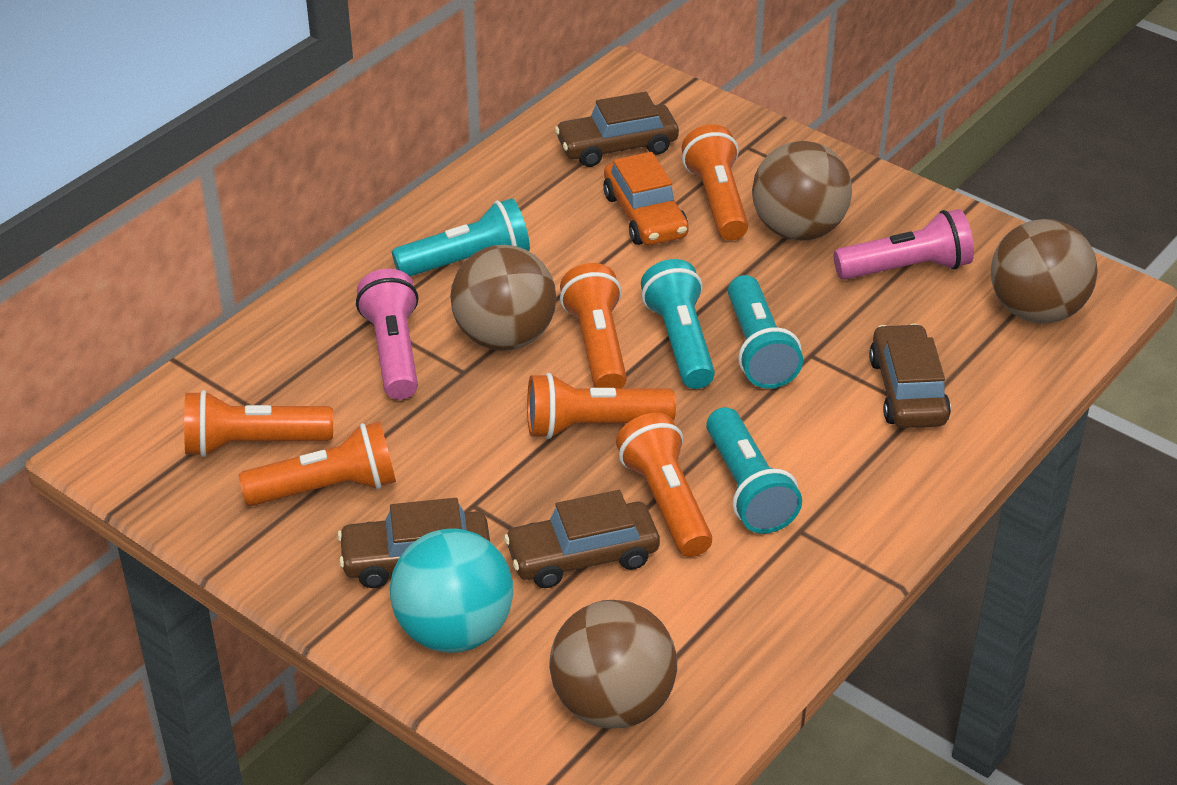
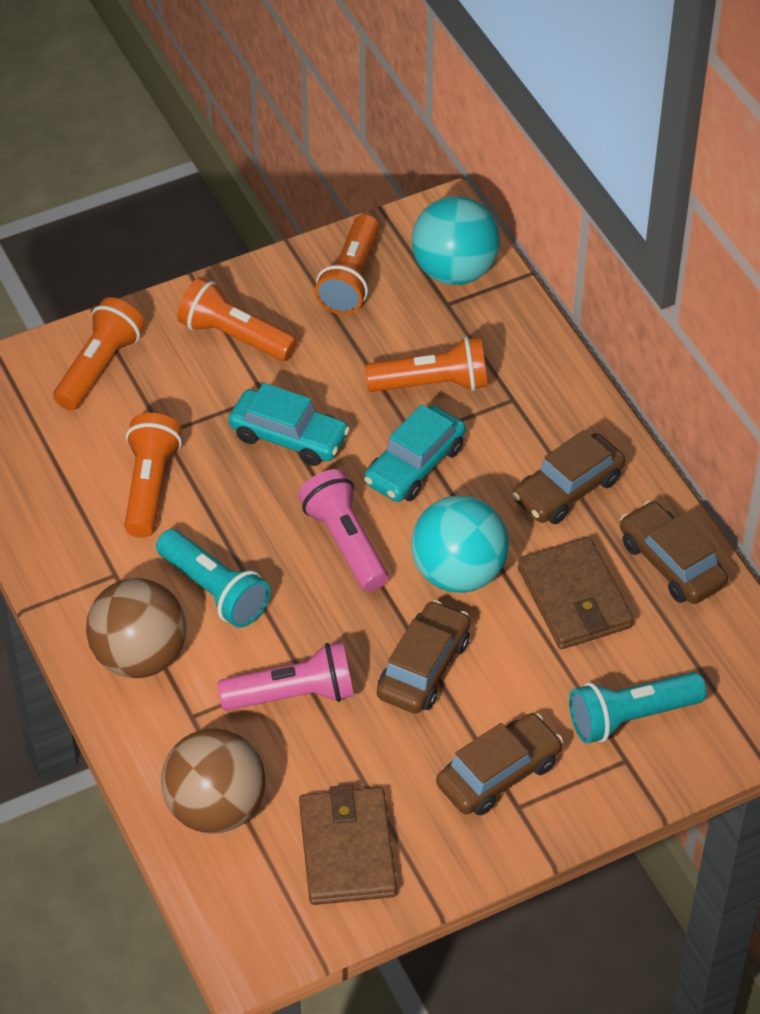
brown ball: 4 -> 2
brown wallet: 0 -> 2
orange car: 1 -> 0
orange flashlight: 6 -> 5
turquoise ball: 1 -> 2
turquoise car: 0 -> 2
turquoise flashlight: 4 -> 2

